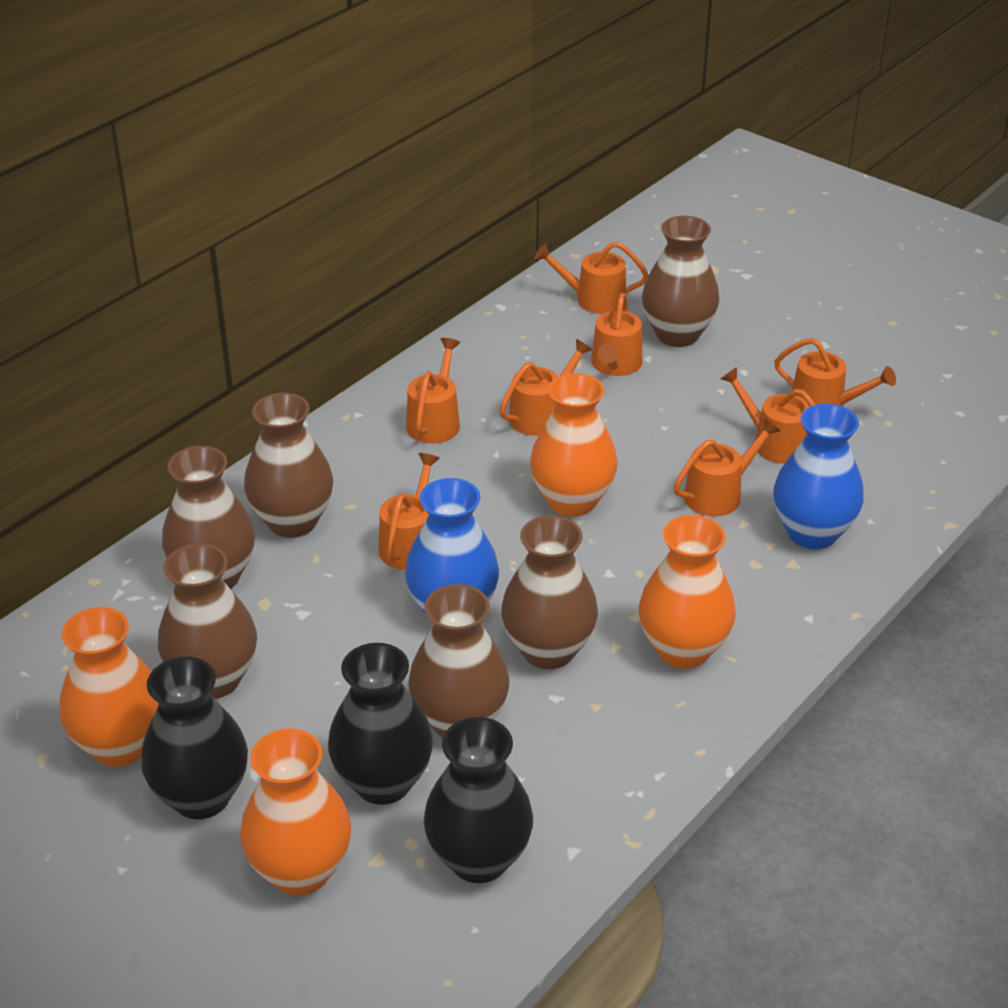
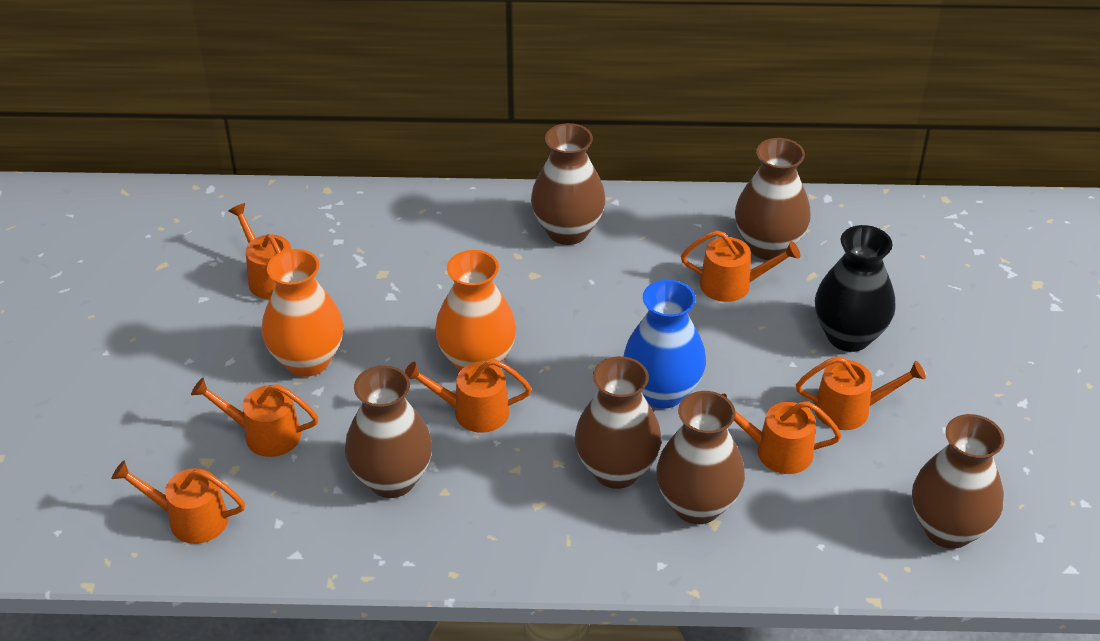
black vase: 3 -> 1
blue vase: 2 -> 1
orange vase: 4 -> 2
orange watering can: 8 -> 7

